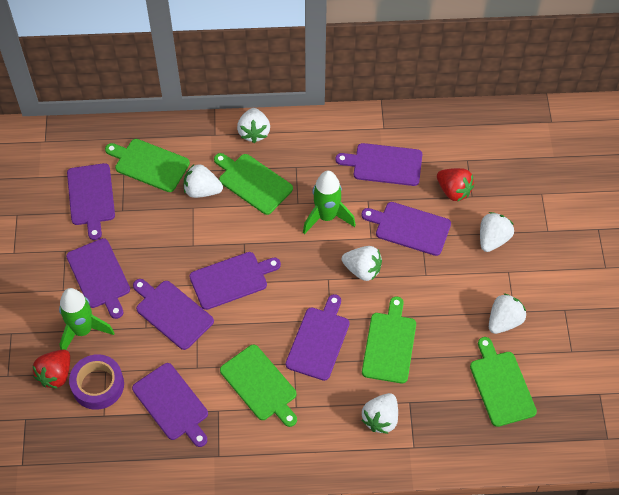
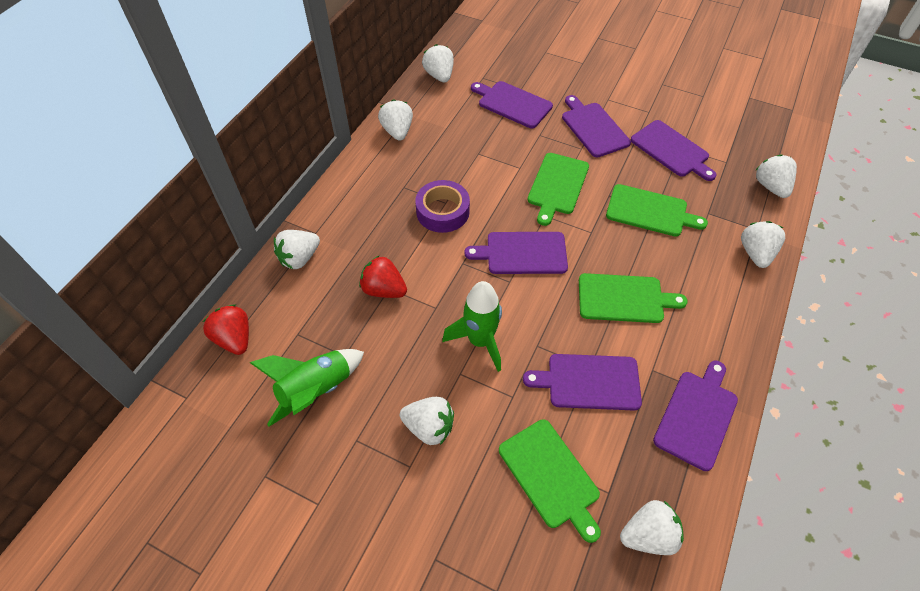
green cutting board: 5 -> 4
purple cutting board: 8 -> 6
white strawberry: 6 -> 7

